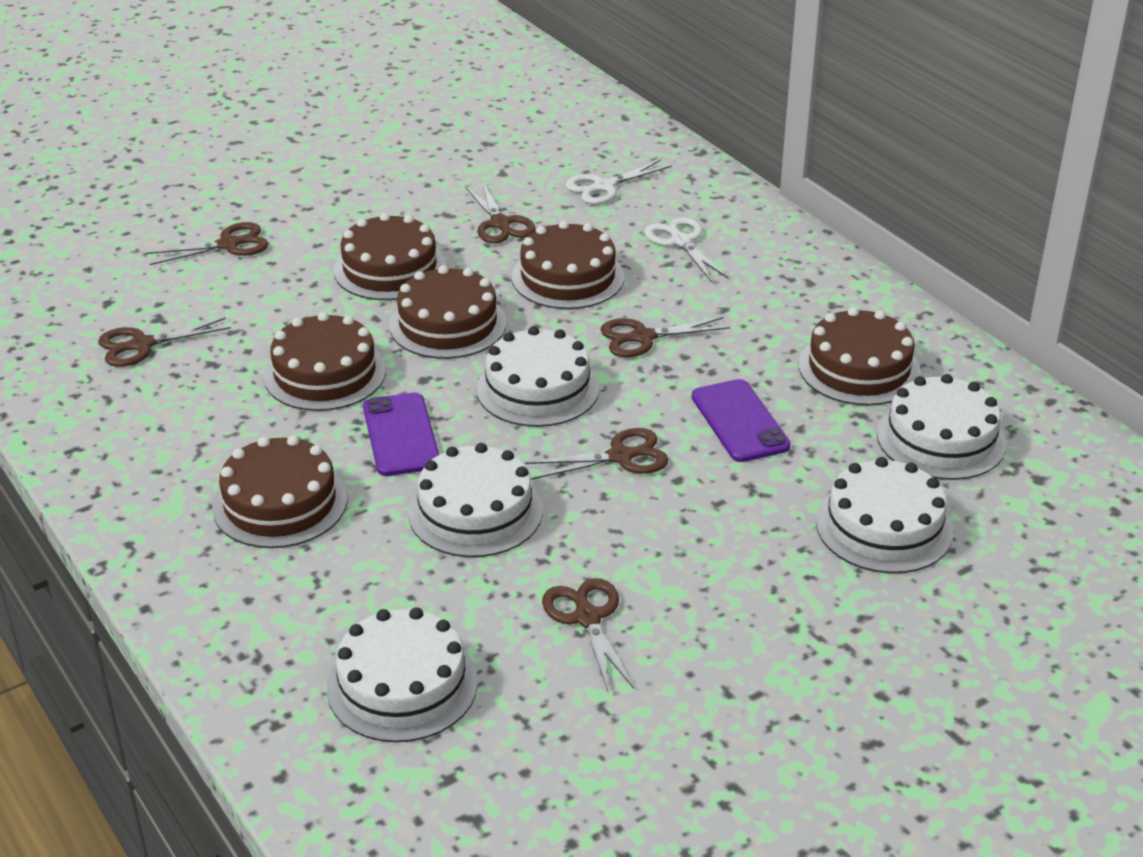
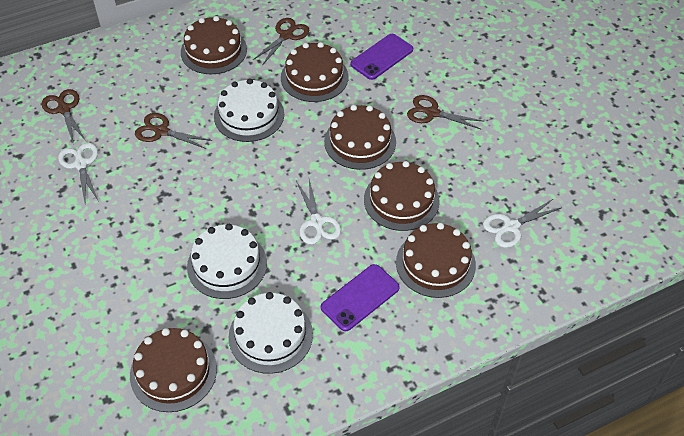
brown scissors: 6 -> 4
white cake: 5 -> 3
white scissors: 2 -> 3

